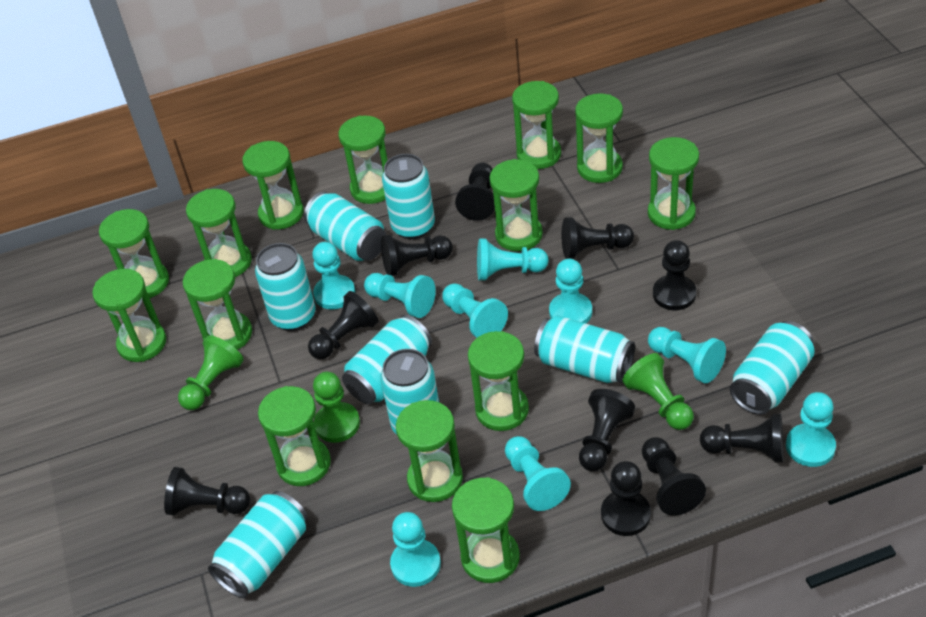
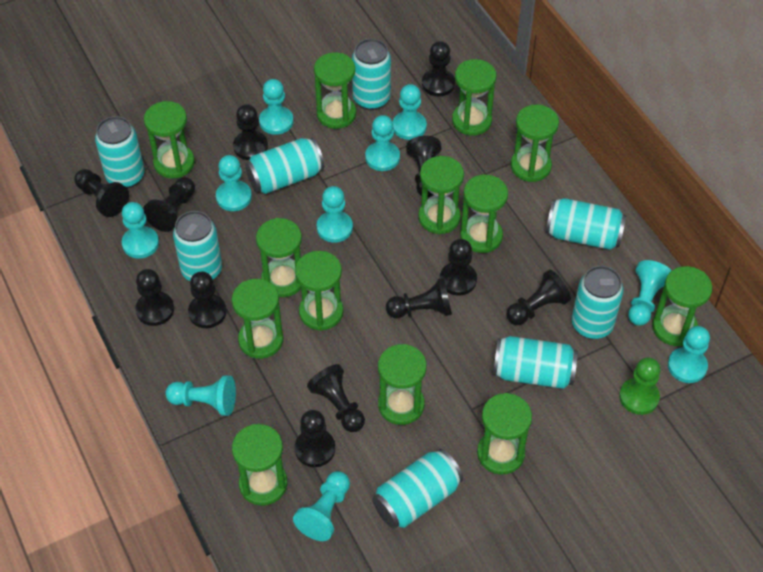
black pawn: 10 -> 12
green hourglass: 14 -> 13
green pawn: 3 -> 1
turquoise pawn: 9 -> 10

